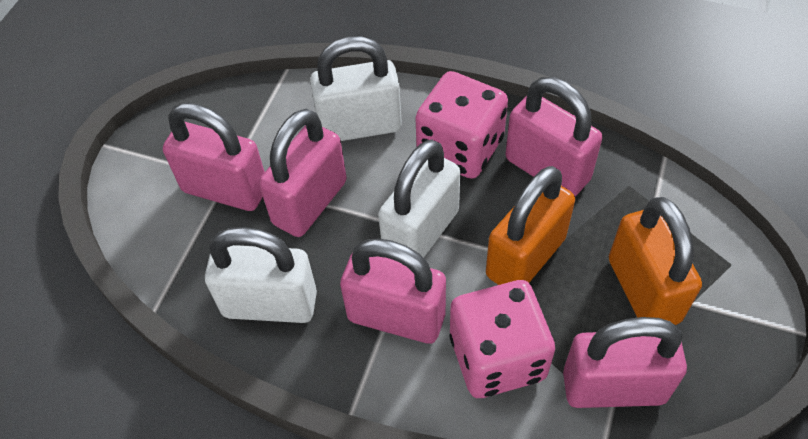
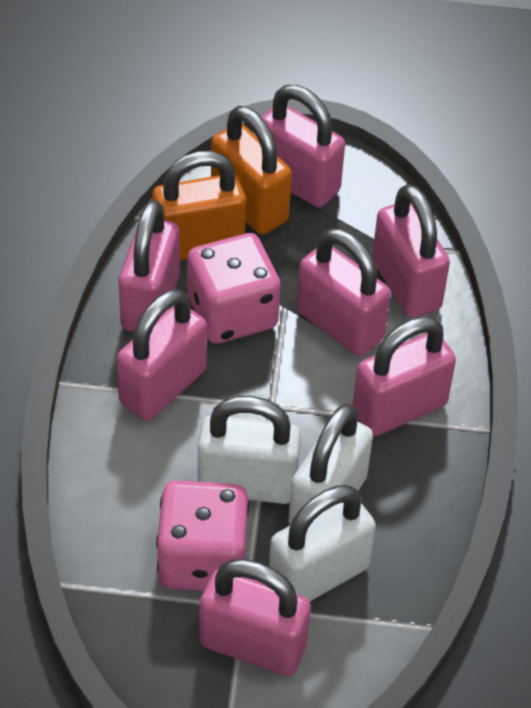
pink padlock: 5 -> 7

